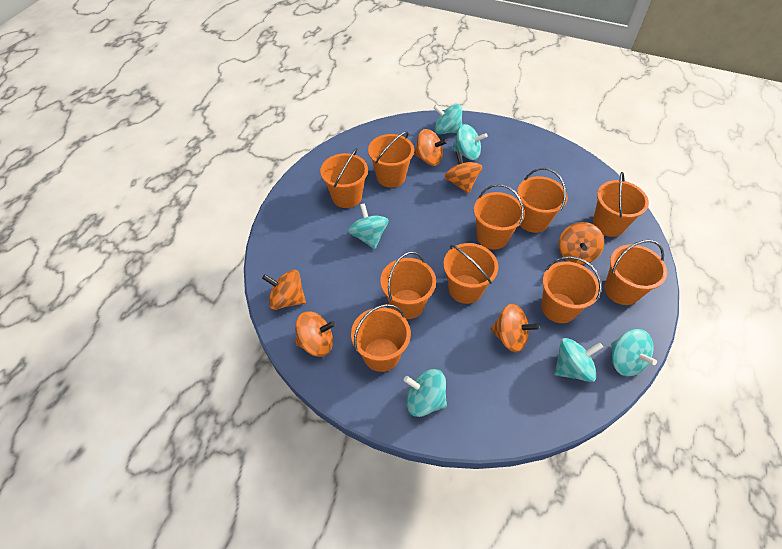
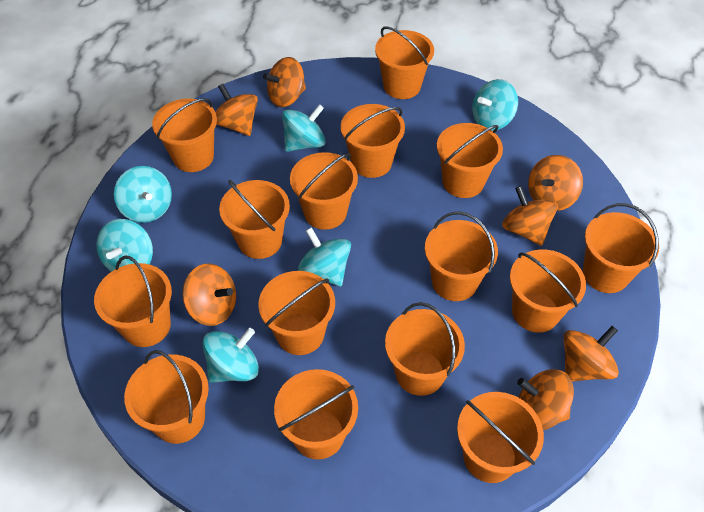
orange bucket: 10 -> 15
orange spinning top: 6 -> 7

